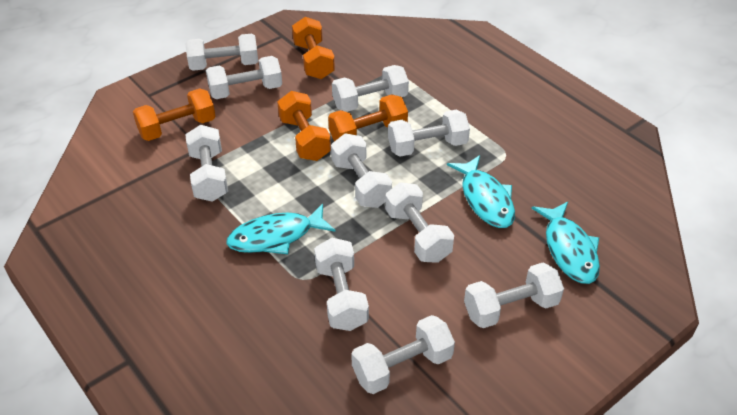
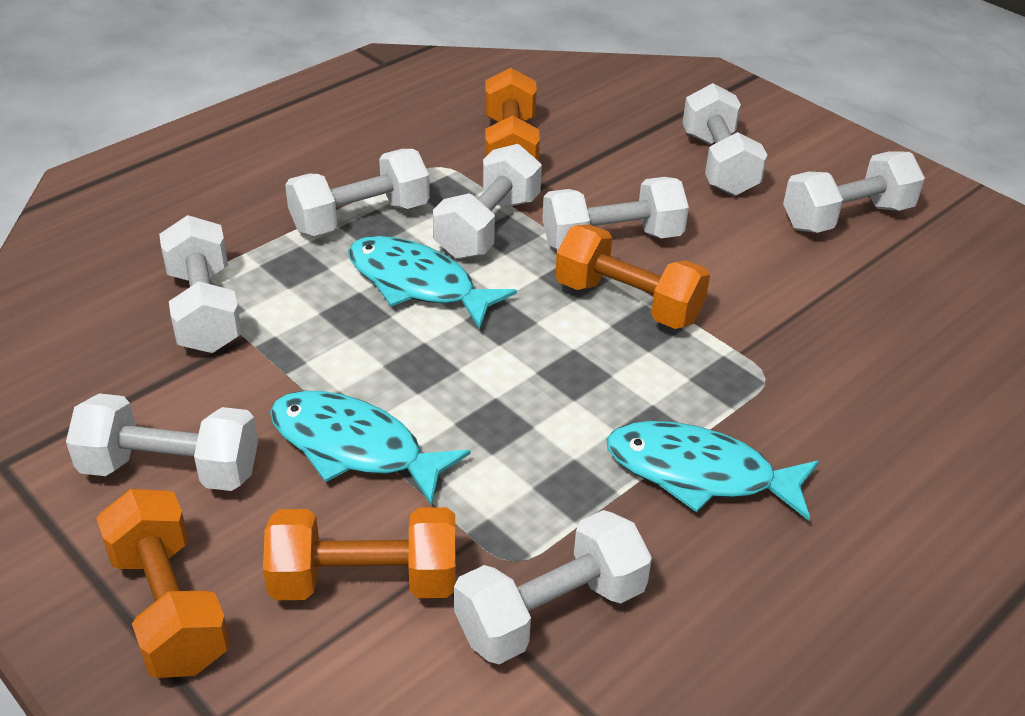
white dumbbell: 10 -> 8

